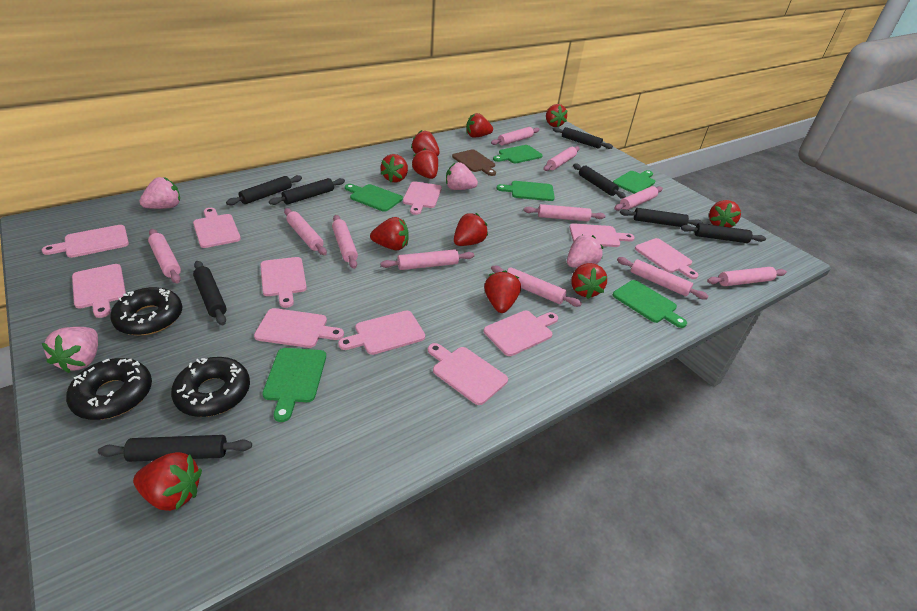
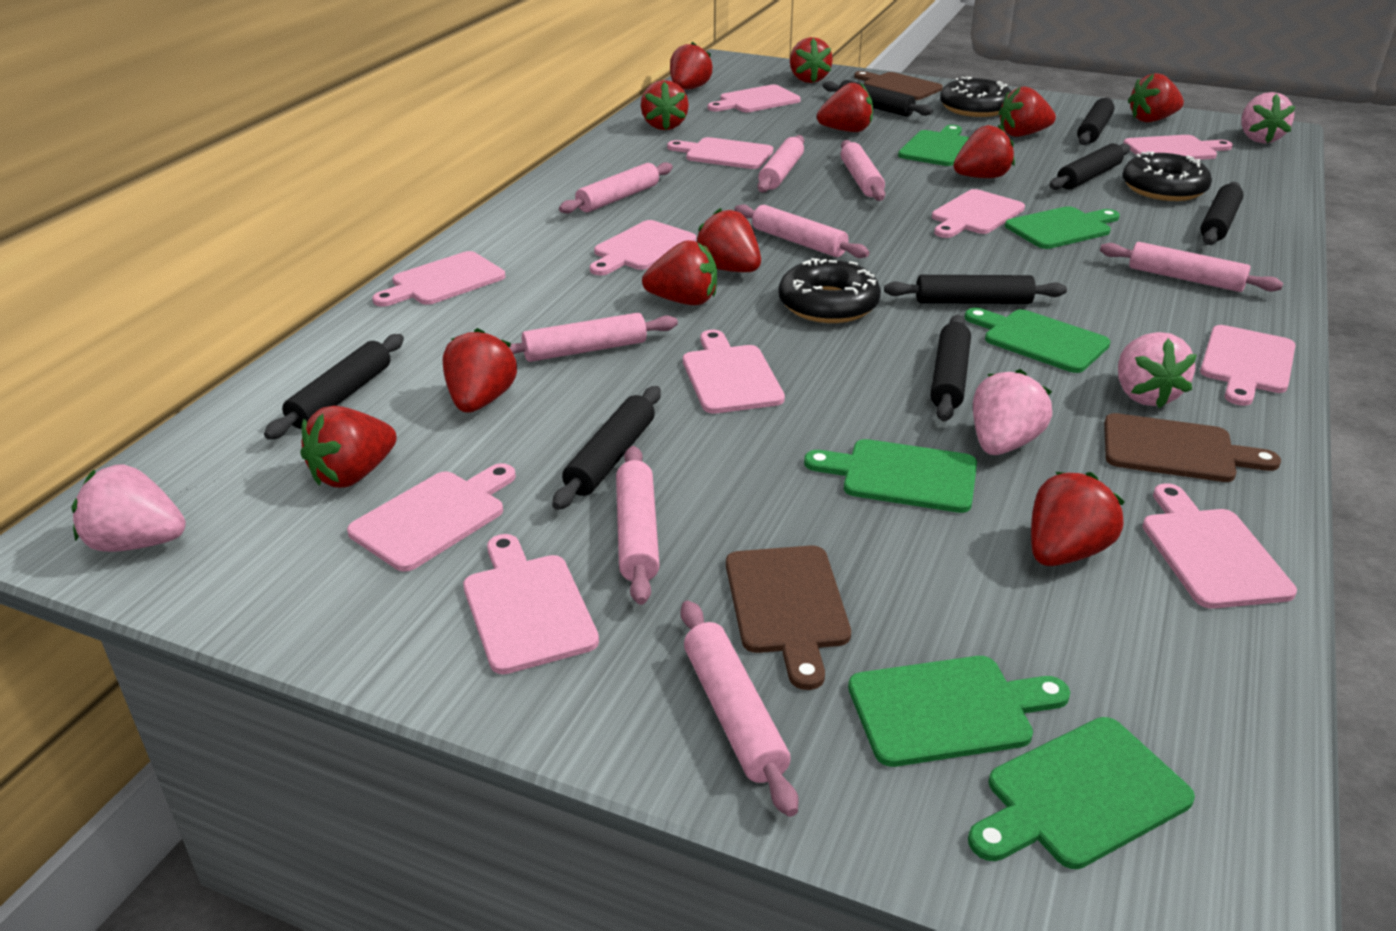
brown cutting board: 1 -> 3
pink rolling pin: 11 -> 8
red strawberry: 11 -> 12

